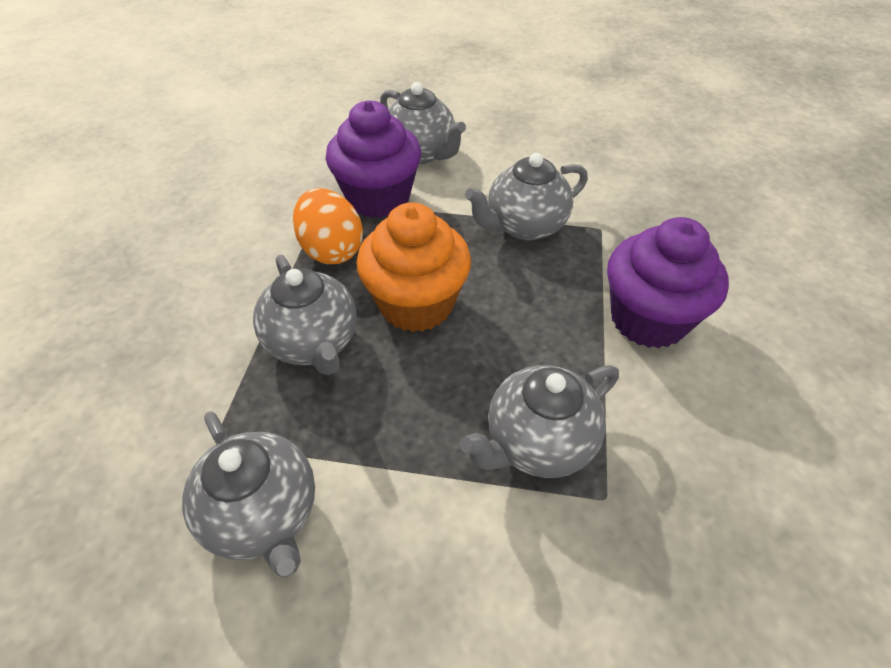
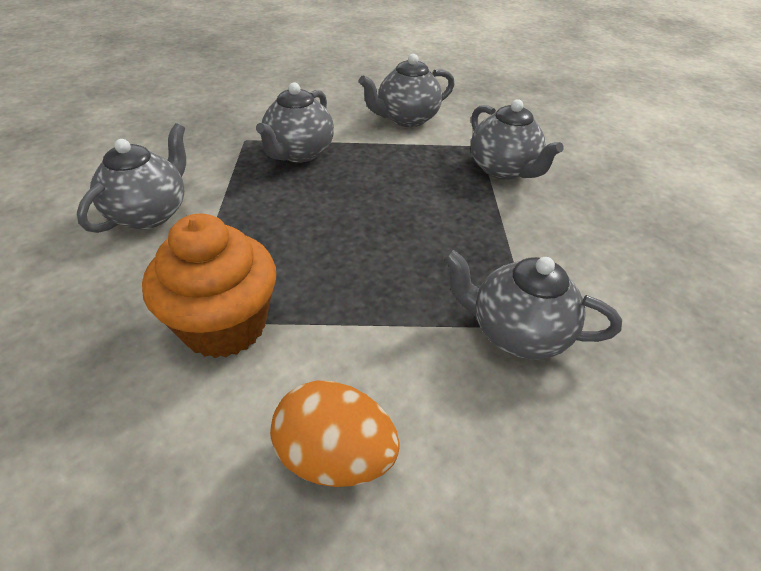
purple cupcake: 2 -> 0

